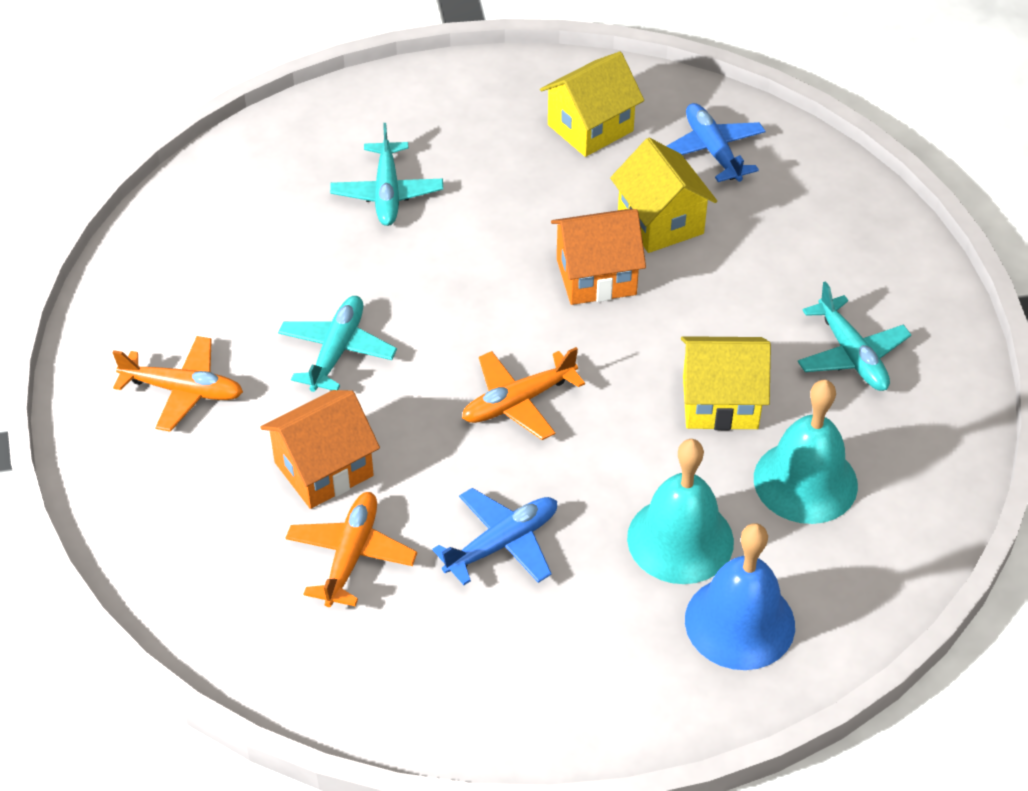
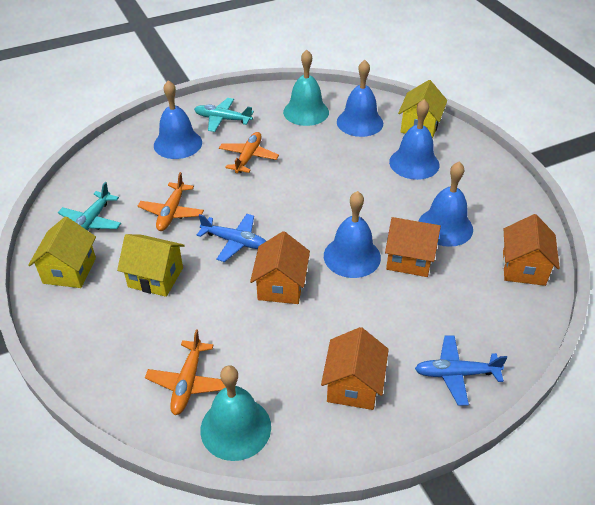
blue bell: 1 -> 5
orange house: 2 -> 4
turquoise plane: 3 -> 2

